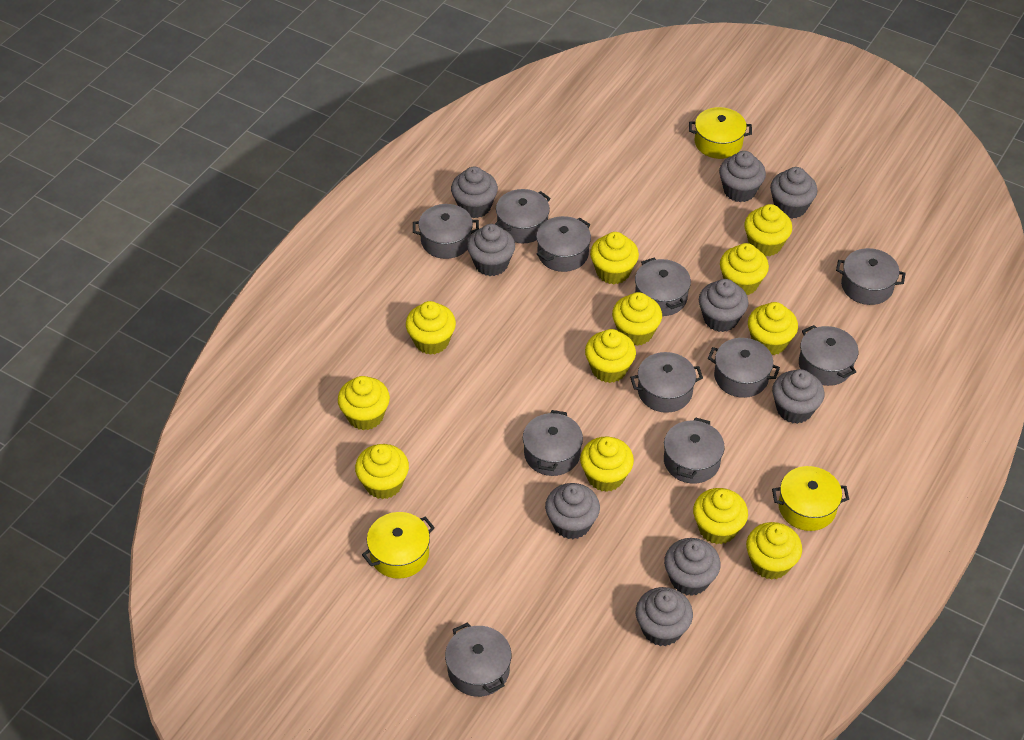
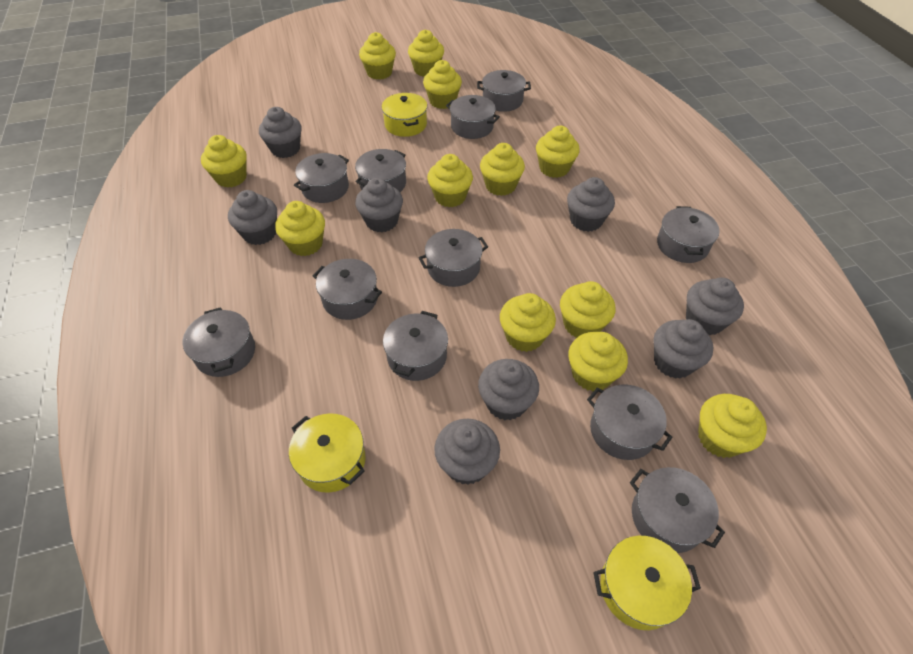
grey cupcake: 9 -> 8

